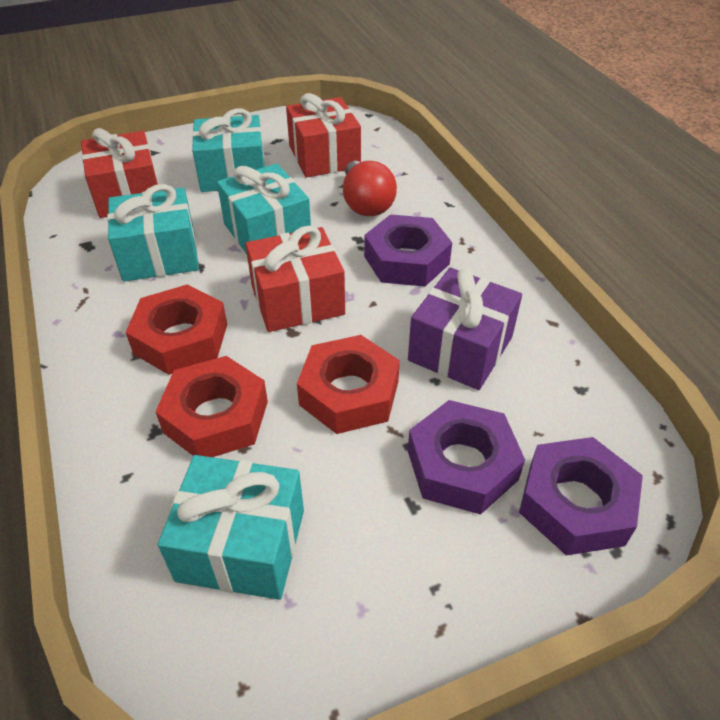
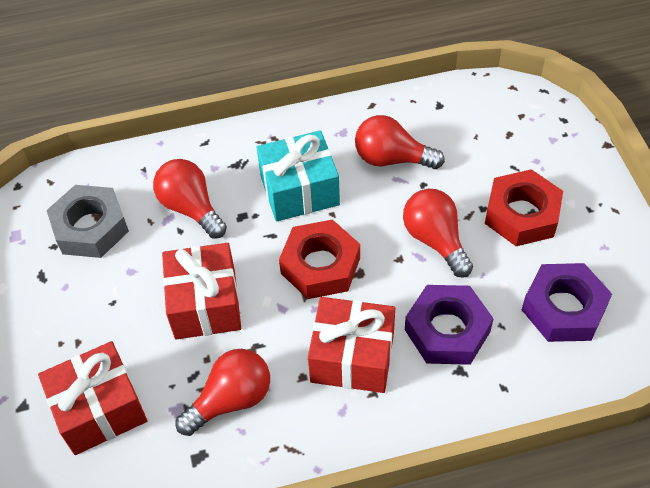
grey nut: 0 -> 1
purple gift: 1 -> 0
purple nut: 3 -> 2
red light bulb: 1 -> 4
red nut: 3 -> 2
turquoise gift: 4 -> 1

